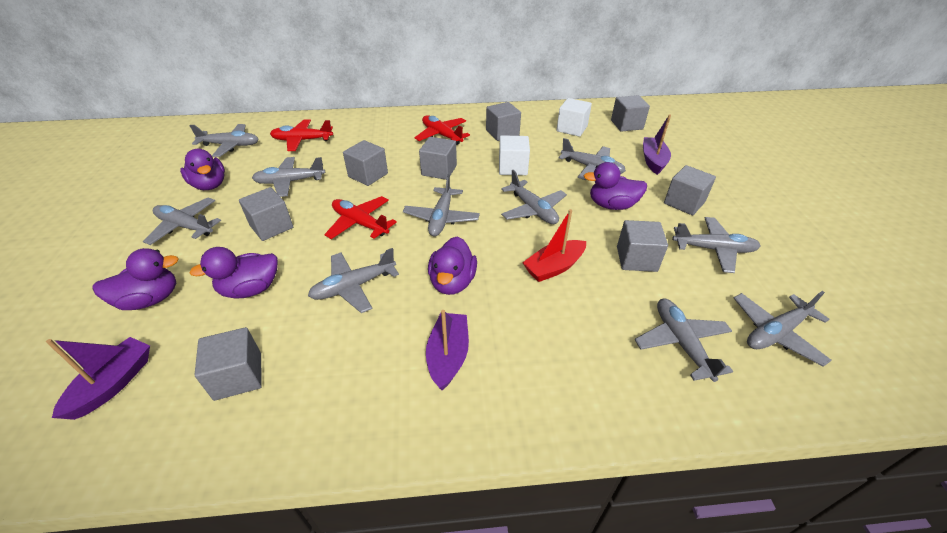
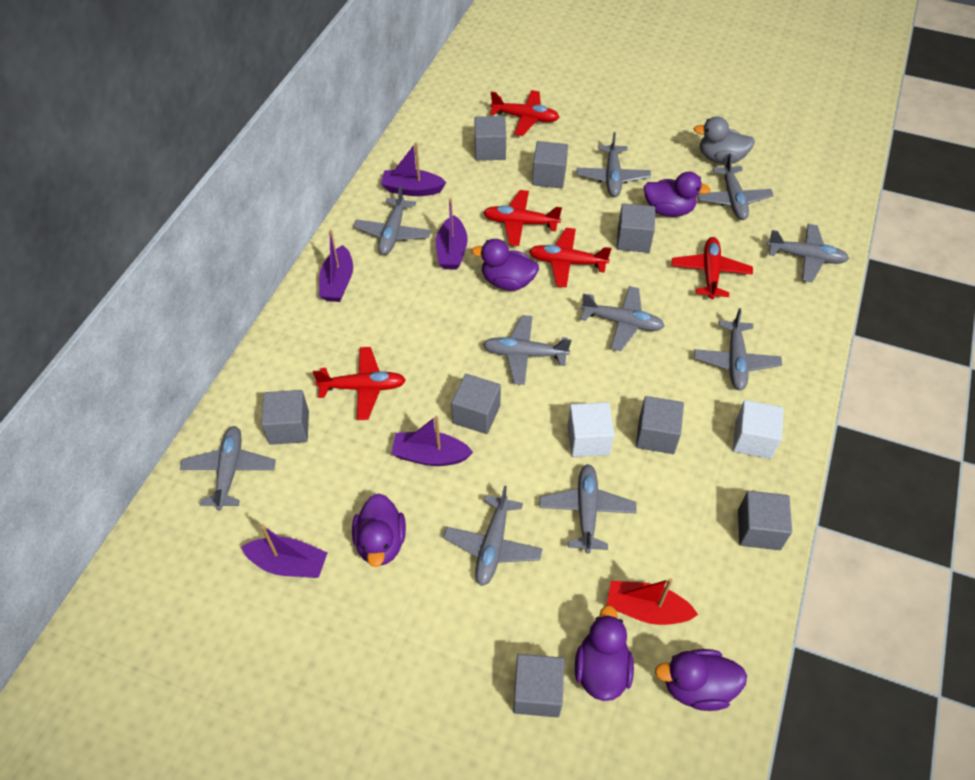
grey duck: 0 -> 1
purple boat: 3 -> 5
red plane: 3 -> 5

